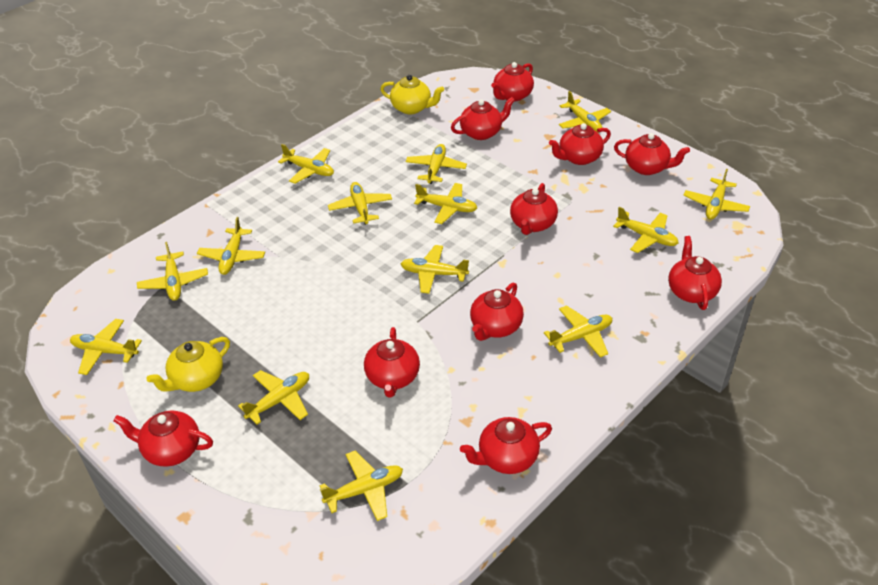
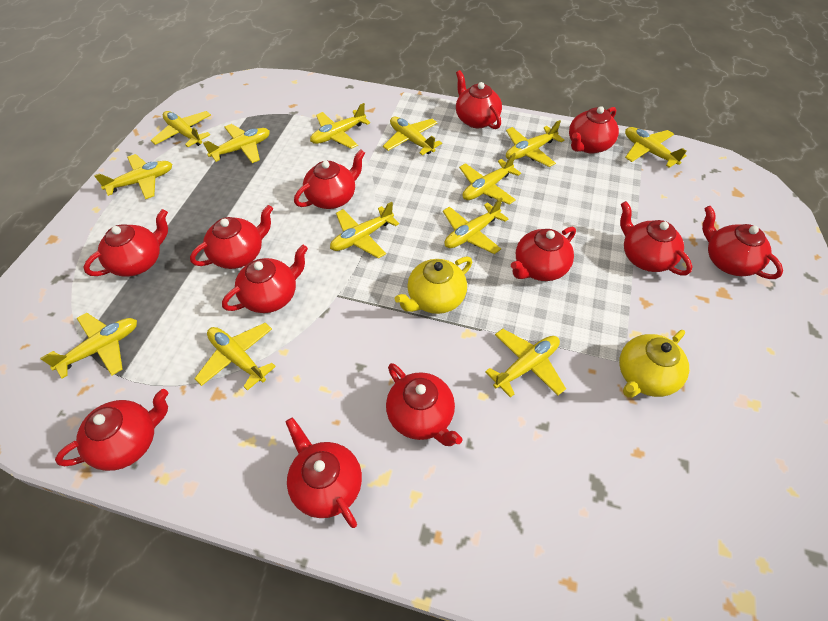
red teapot: 10 -> 12
yellow plane: 14 -> 13

